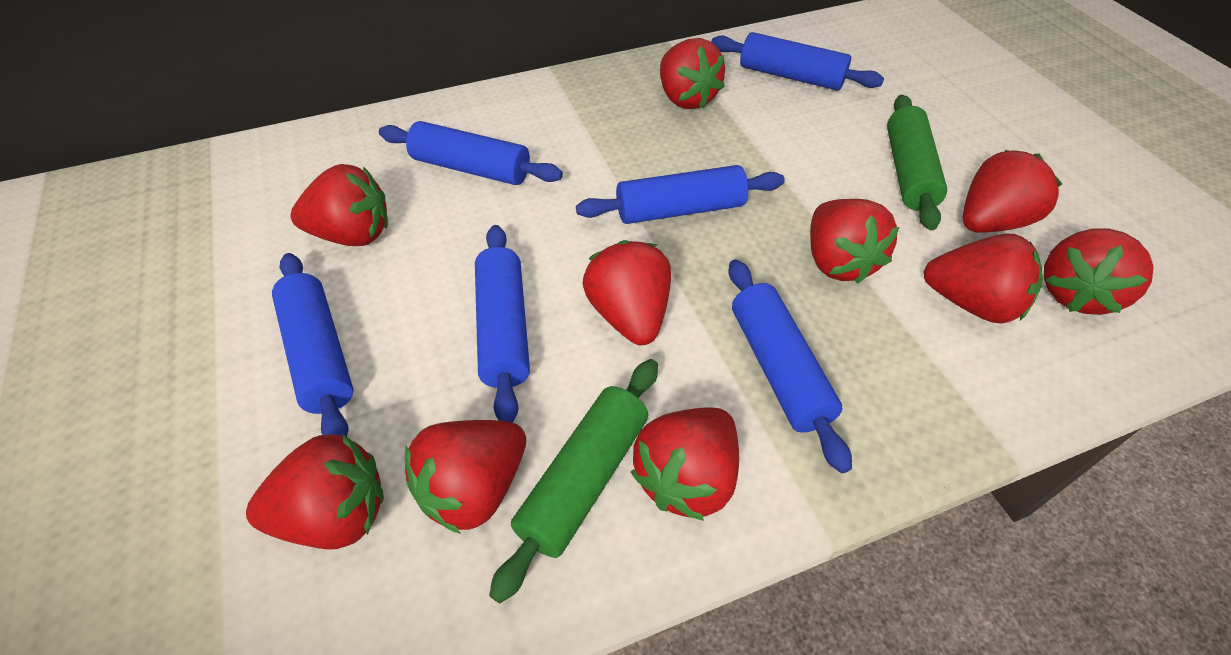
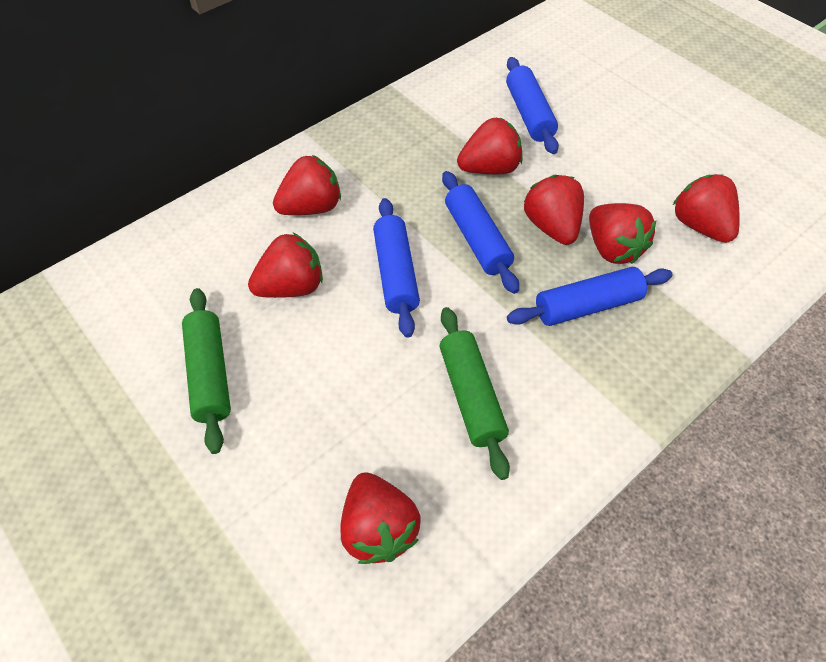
blue rolling pin: 6 -> 4
red strawberry: 10 -> 7

